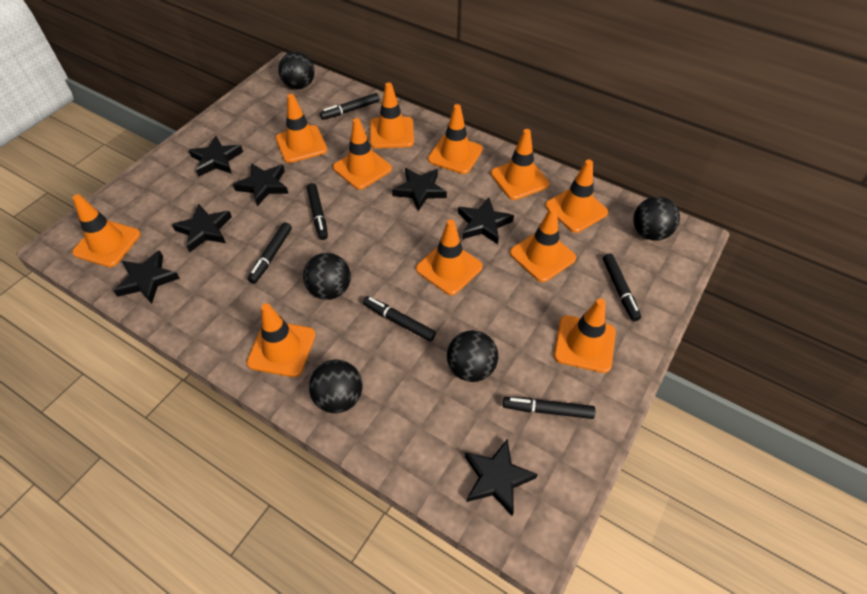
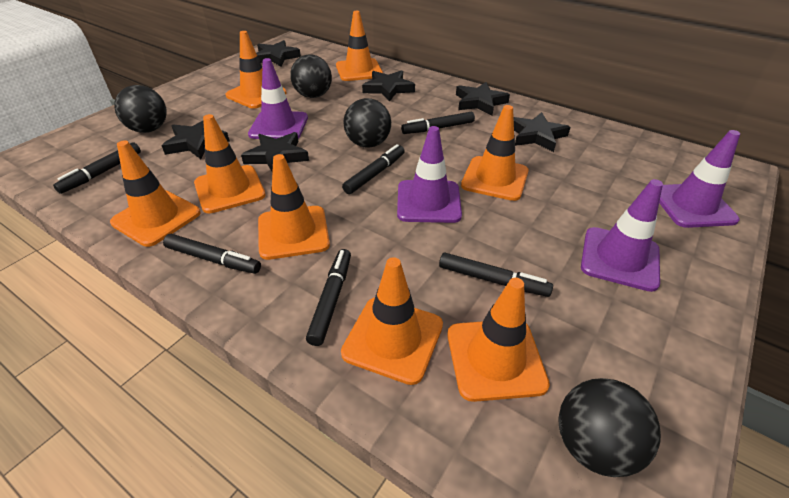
black ball: 5 -> 4
black star: 7 -> 6
orange traffic cone: 11 -> 8
purple traffic cone: 0 -> 4

